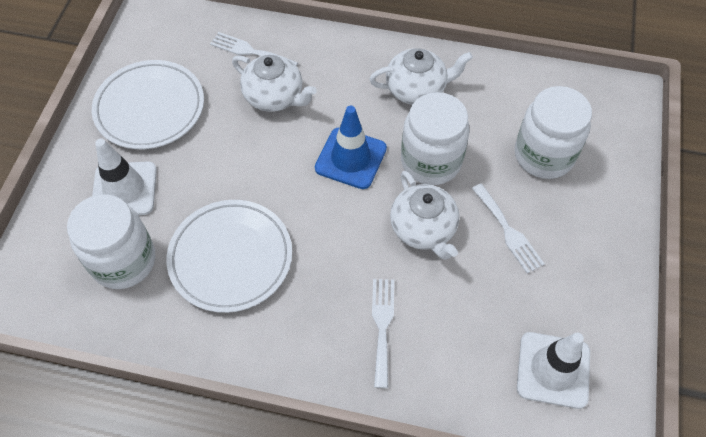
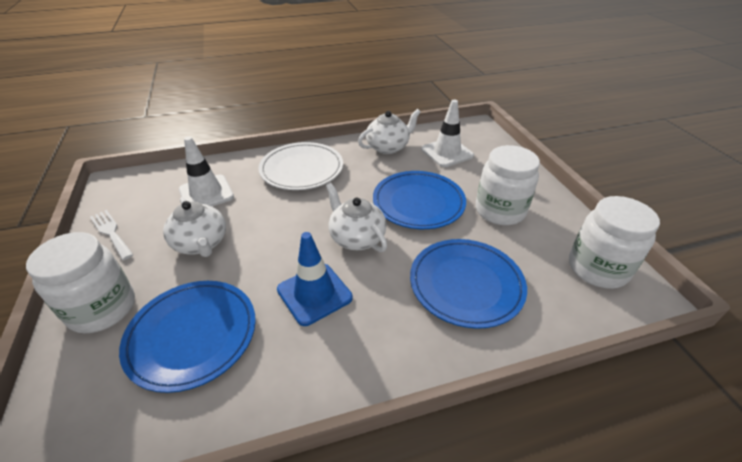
blue plate: 0 -> 3
white fork: 3 -> 1
white plate: 2 -> 1

